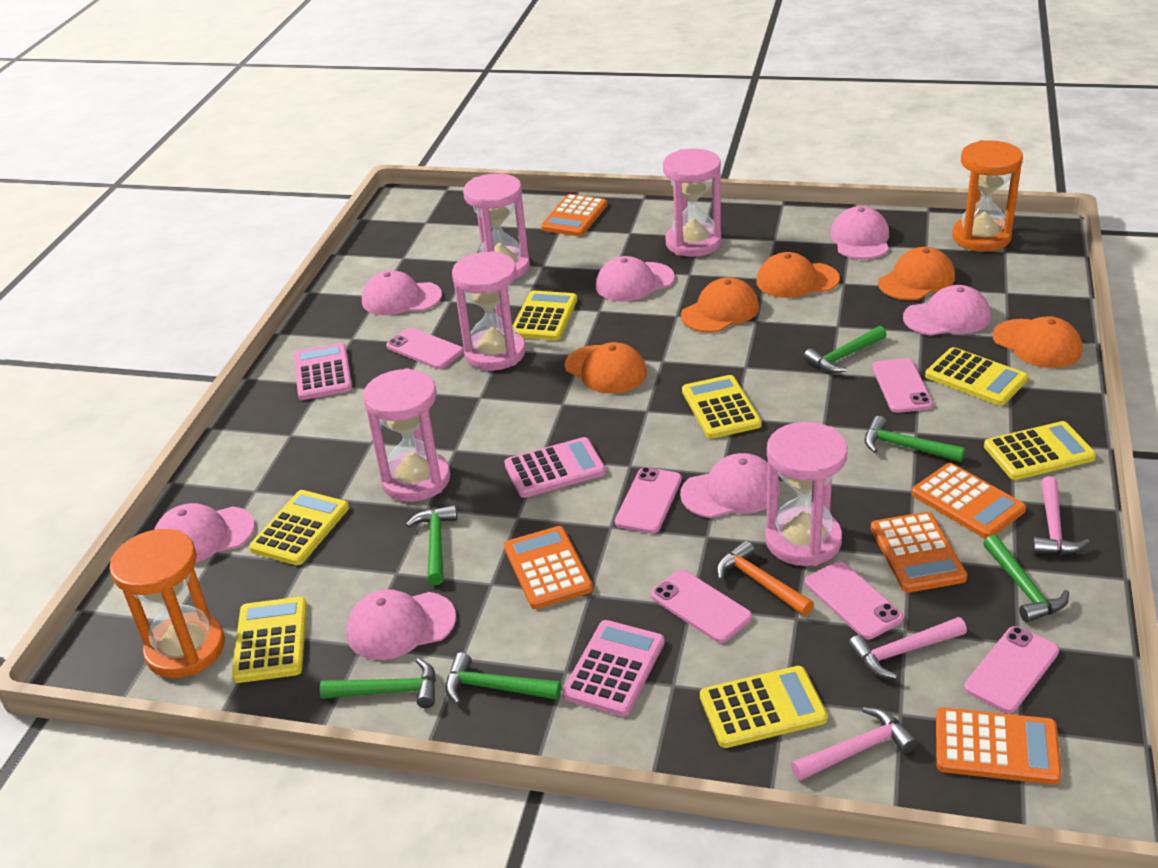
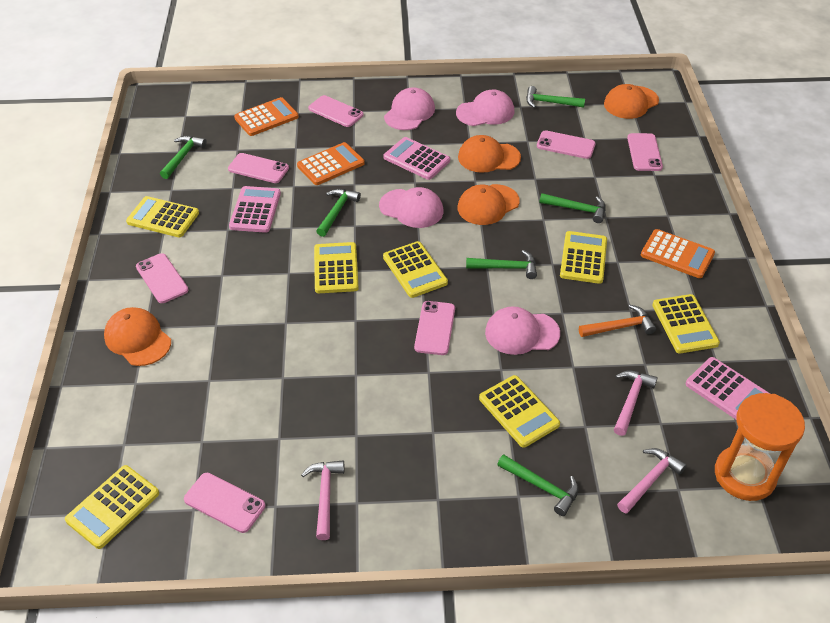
orange calculator: 5 -> 3
orange cap: 5 -> 4
orange hourglass: 2 -> 1
pink cap: 7 -> 4
pink hourglass: 5 -> 0
pink phone: 6 -> 7

